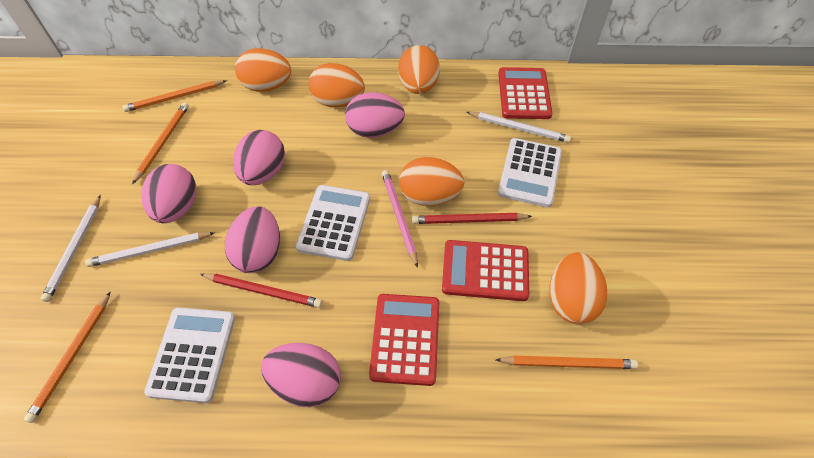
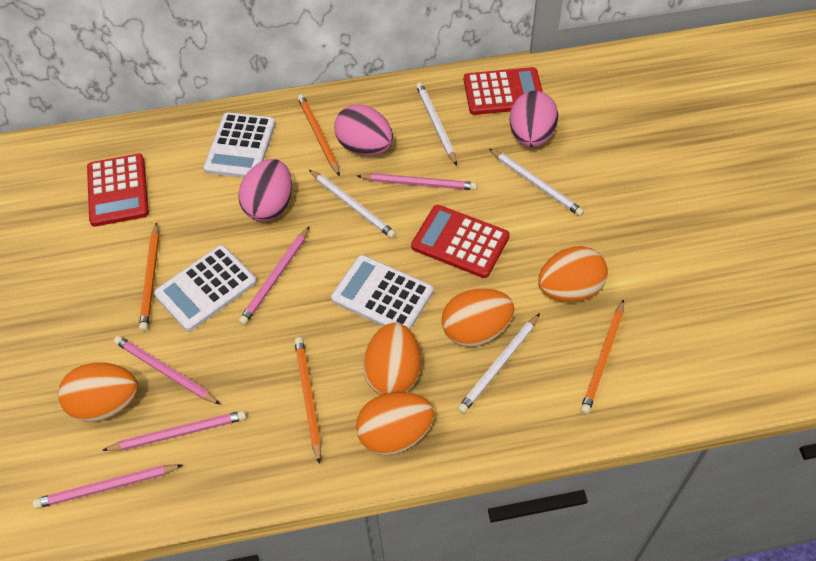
pink egg: 5 -> 3
pink pencil: 1 -> 5
red pencil: 2 -> 0
white pencil: 3 -> 4

